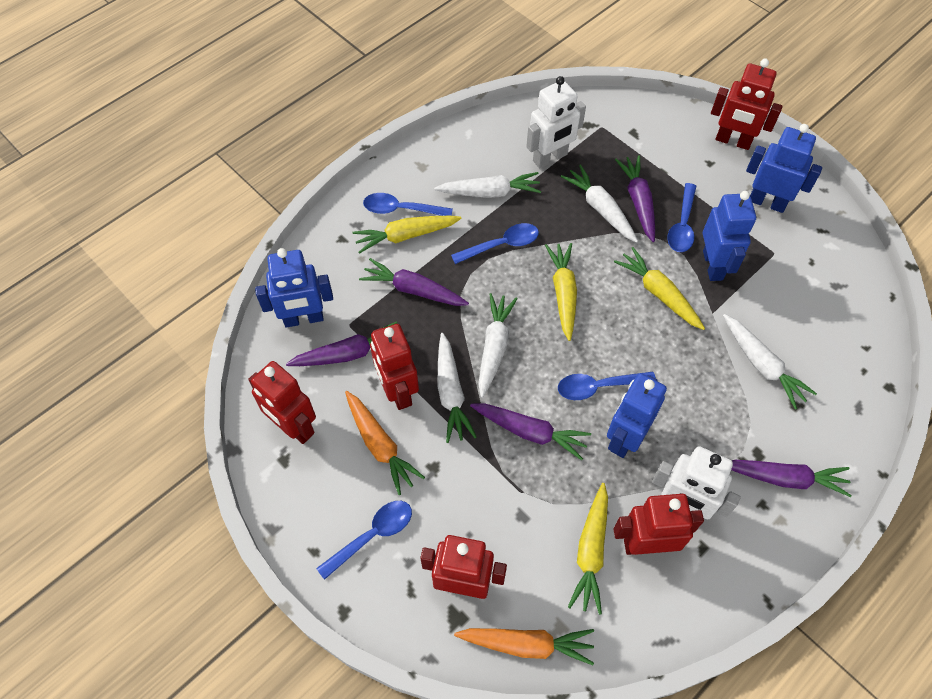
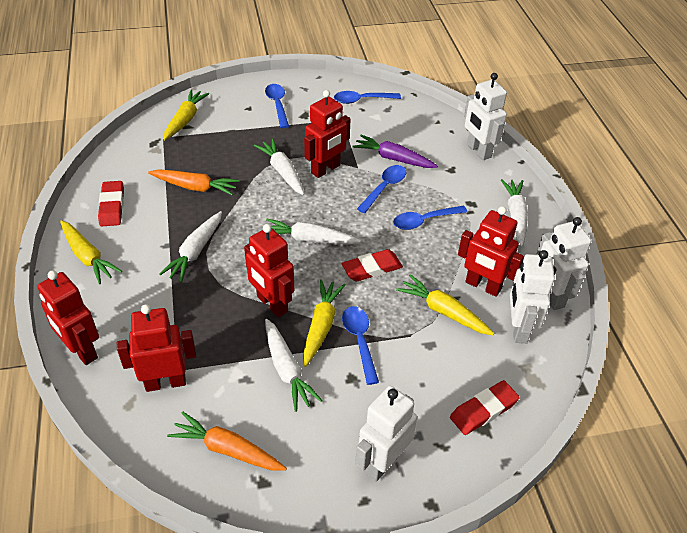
blue robot: 4 -> 0
purple carrot: 5 -> 1
red eraser: 0 -> 3
white robot: 2 -> 4

